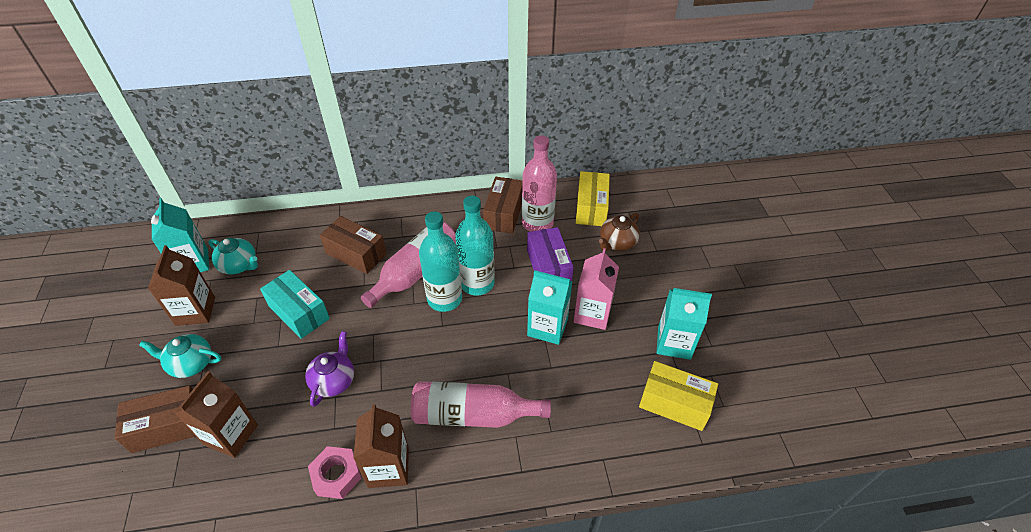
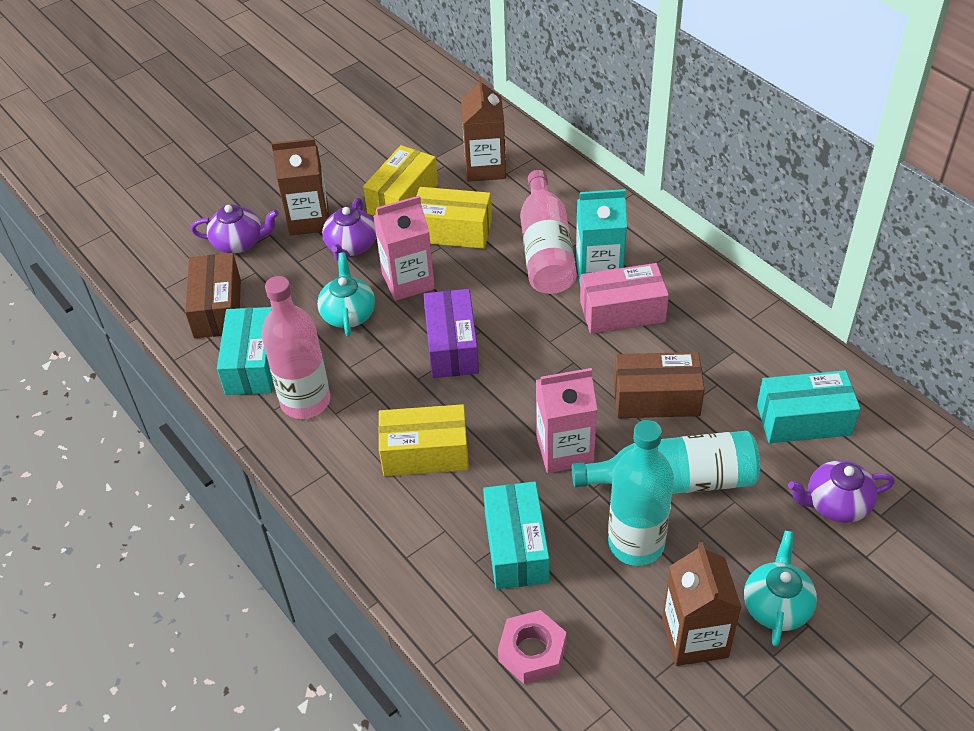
brown box: 3 -> 2
brown teapot: 1 -> 0
pink bottle: 3 -> 2
pink box: 0 -> 1
pink carton: 1 -> 2
purple teapot: 1 -> 3
turquoise box: 1 -> 3
turquoise carton: 3 -> 1
yellow box: 2 -> 3

